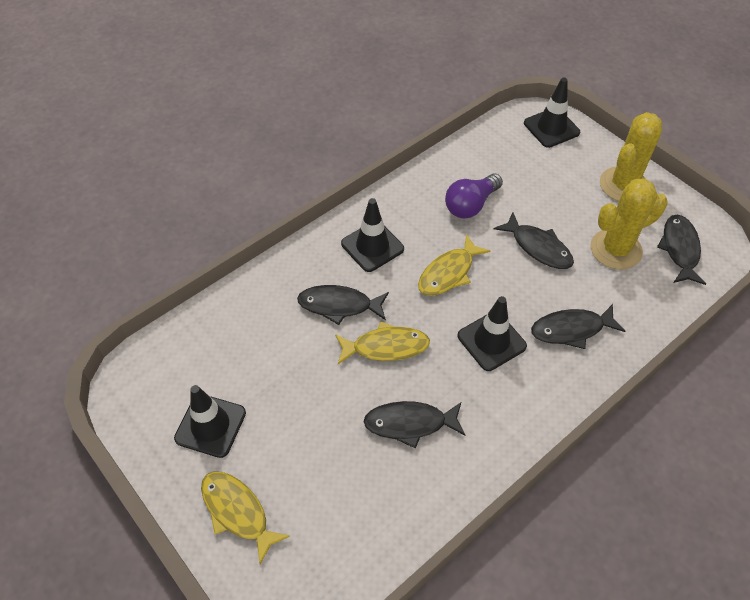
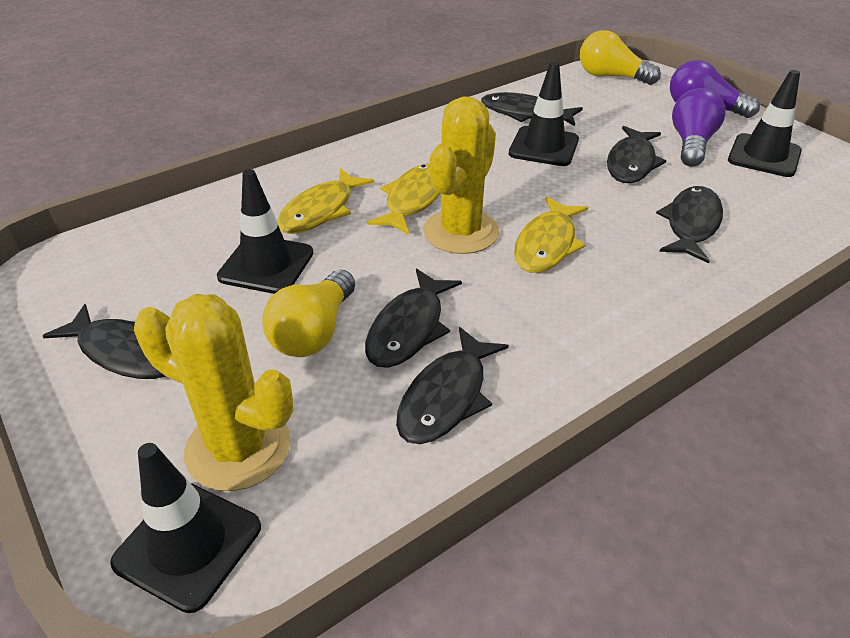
black fish: 5 -> 6
purple light bulb: 1 -> 2
yellow light bulb: 0 -> 2

